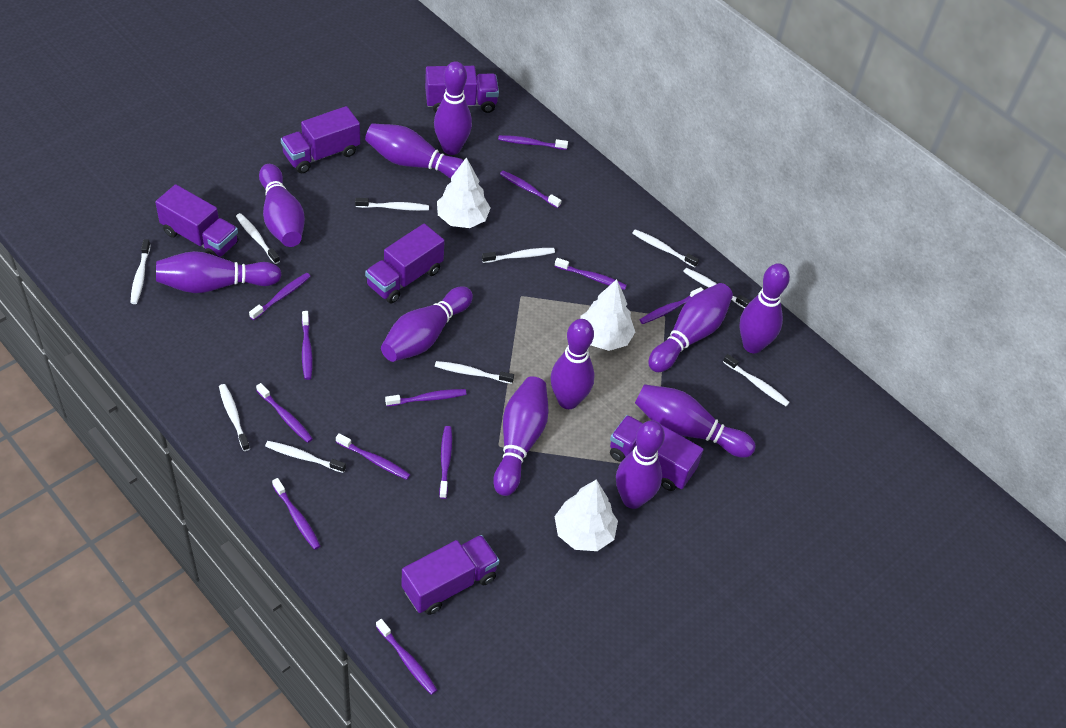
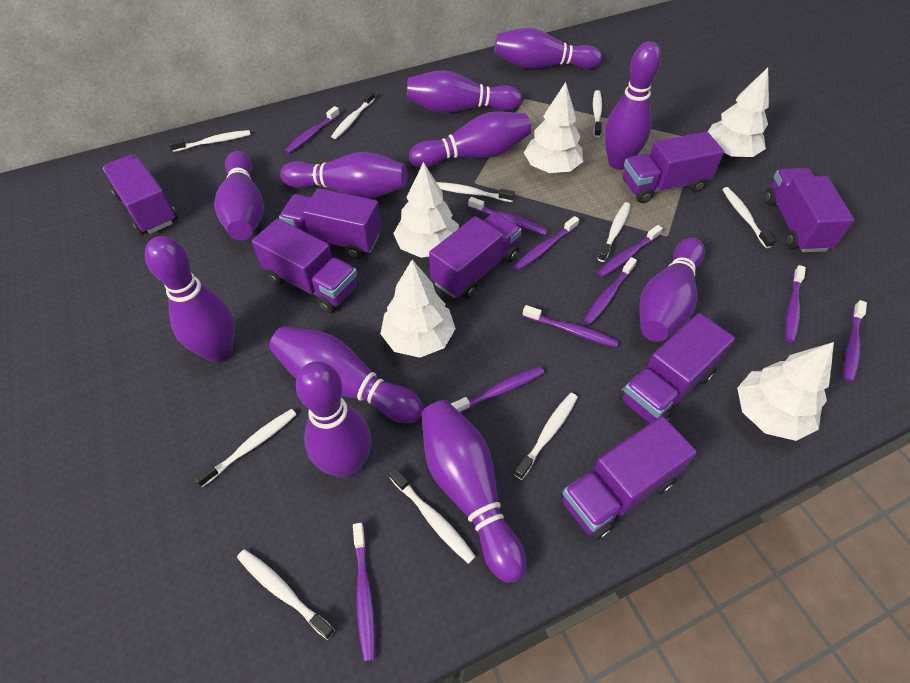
purple toothbrush: 12 -> 10
purple truck: 6 -> 8
white tree: 3 -> 5

